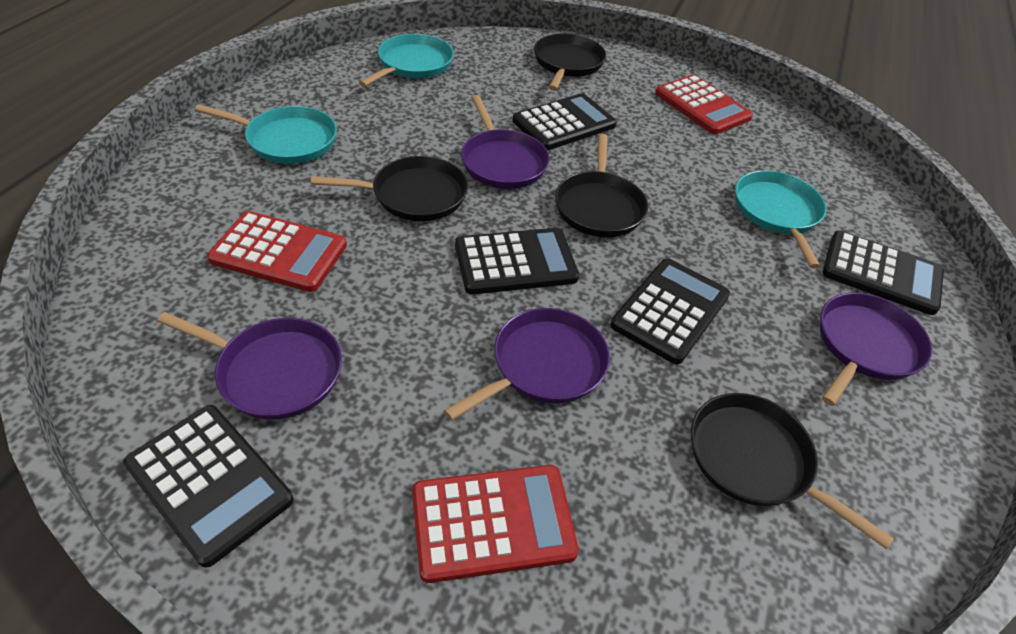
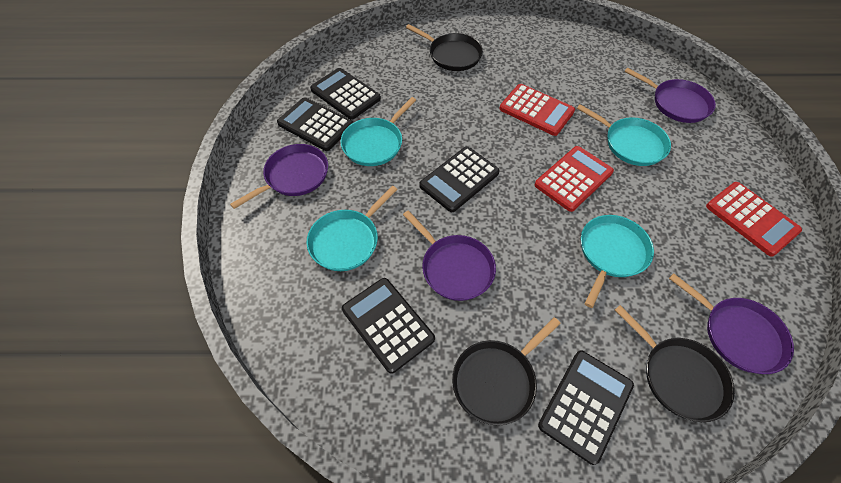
black pan: 4 -> 3
turquoise pan: 3 -> 4

